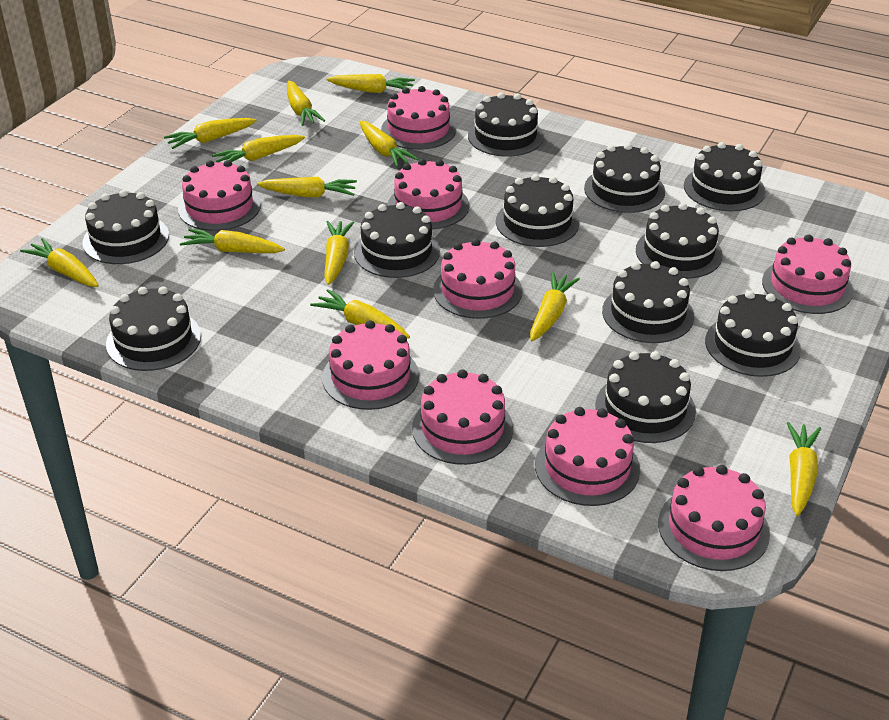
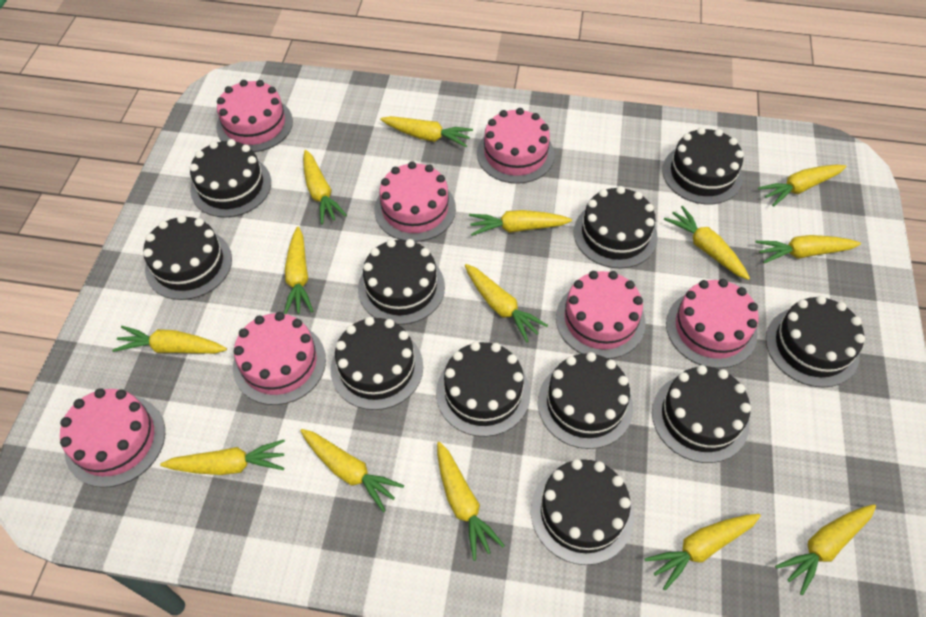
pink cake: 9 -> 7
yellow carrot: 12 -> 14

